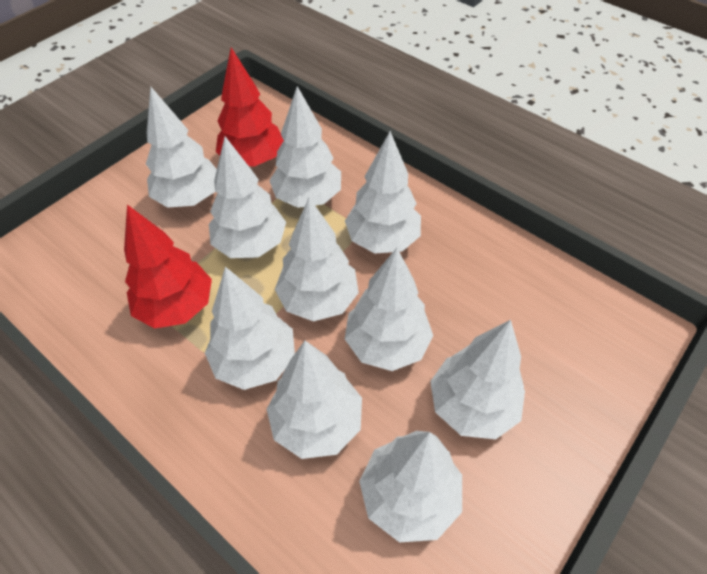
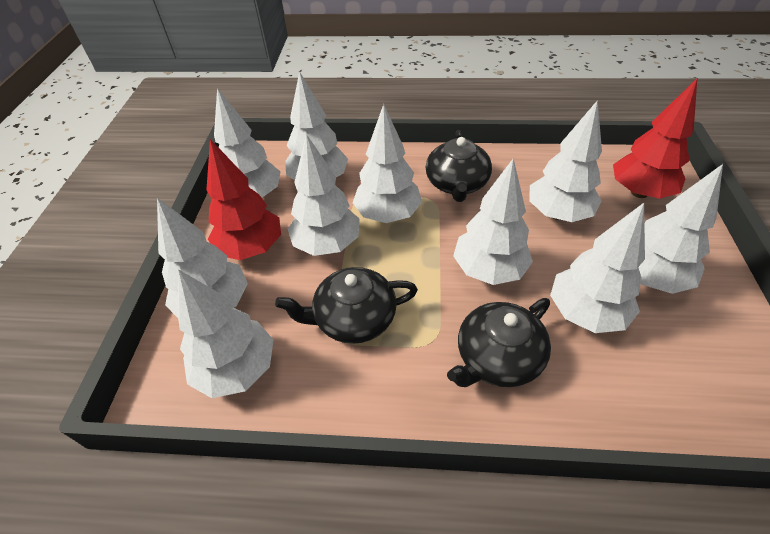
black teapot: 0 -> 3

